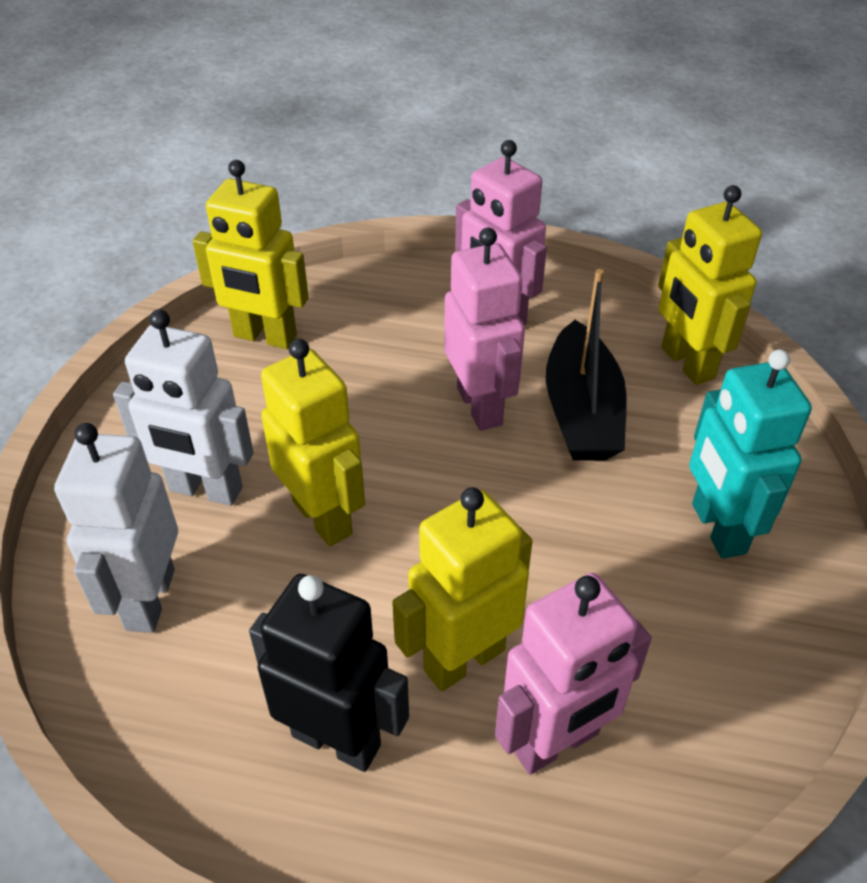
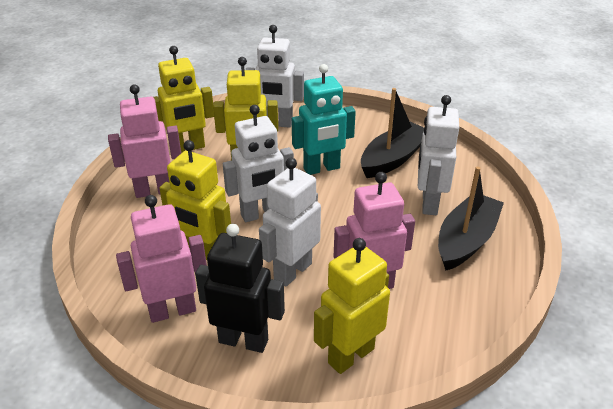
black boat: 1 -> 2
white robot: 2 -> 4

